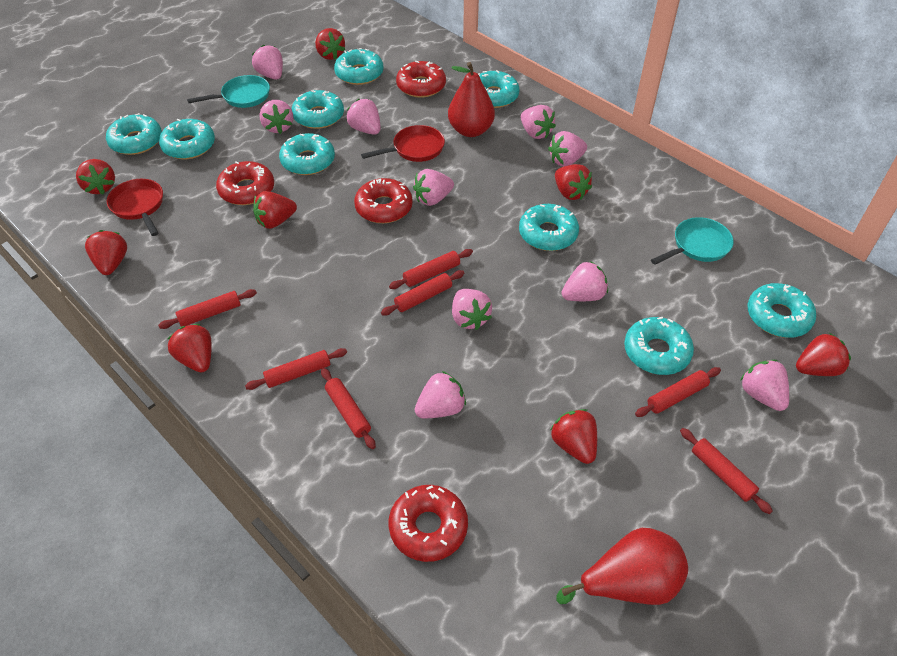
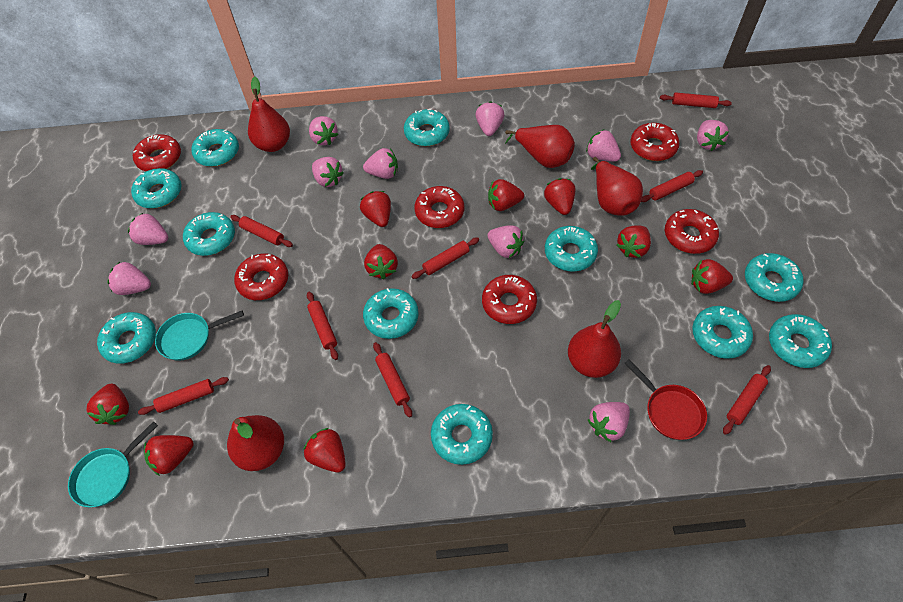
red donut: 4 -> 6
red pan: 2 -> 1
red pear: 2 -> 5
red rolling pin: 7 -> 8
red strawberry: 8 -> 9
turquoise donut: 9 -> 11

